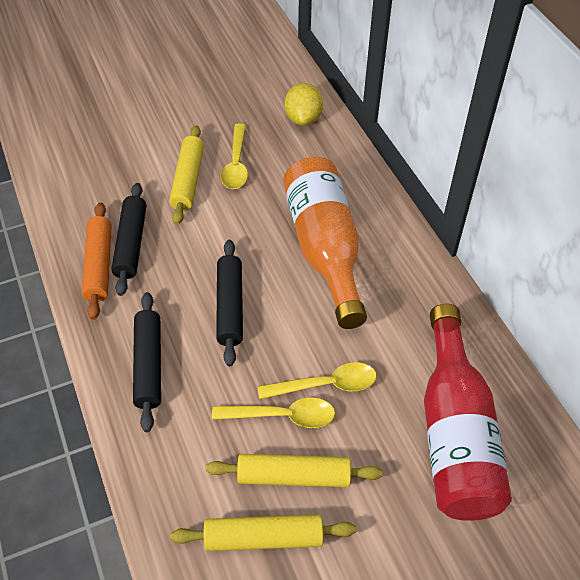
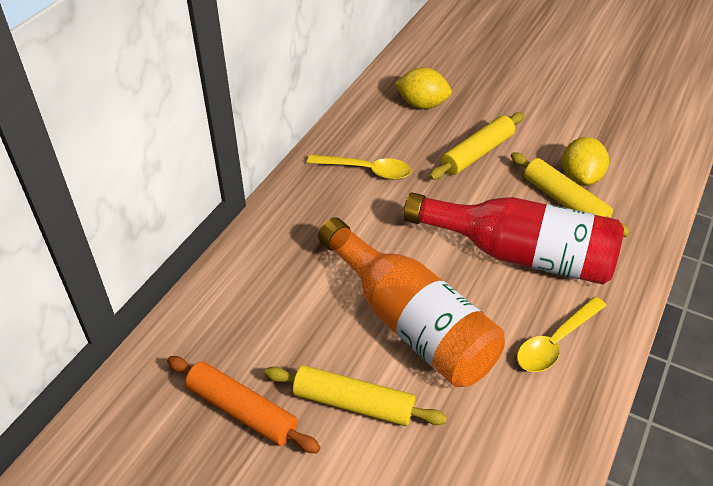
black rolling pin: 3 -> 0
yellow lemon: 1 -> 2
yellow spoon: 3 -> 2

